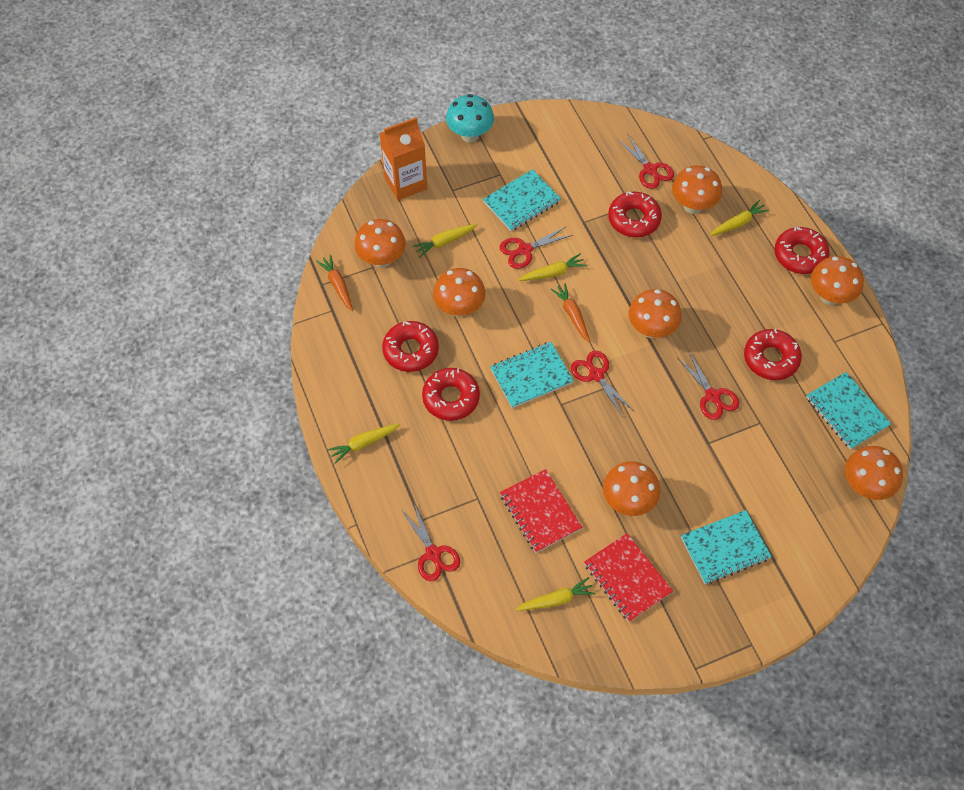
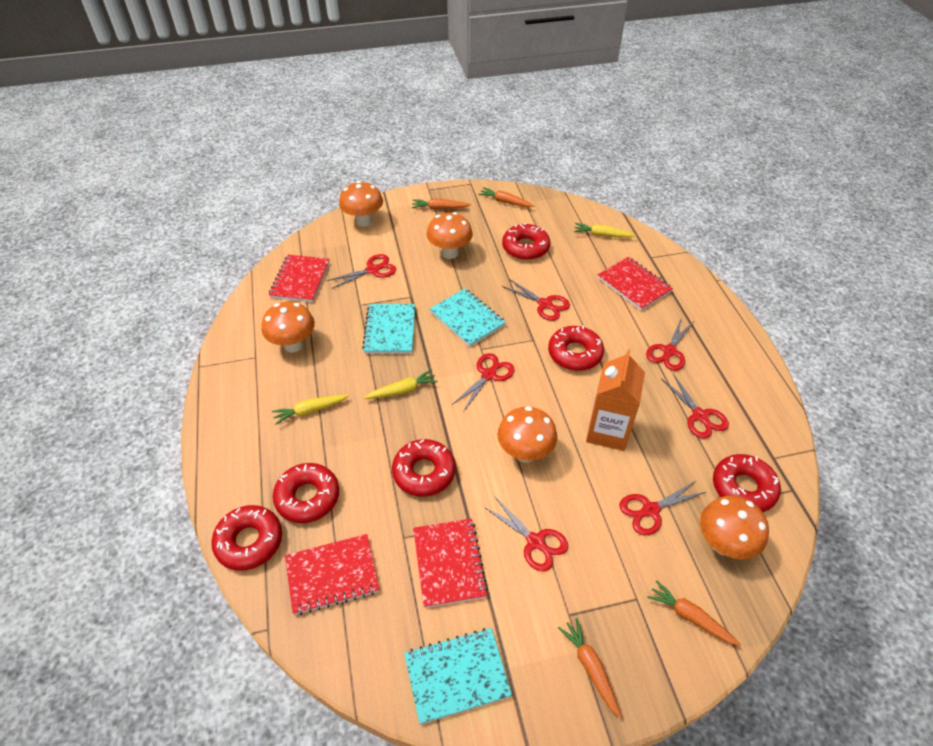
orange carrot: 2 -> 4
orange mushroom: 7 -> 5
red donut: 5 -> 6
red notebook: 2 -> 4
red scissors: 5 -> 7
turquoise mushroom: 1 -> 0
turquoise notebook: 4 -> 3
yellow carrot: 5 -> 3

